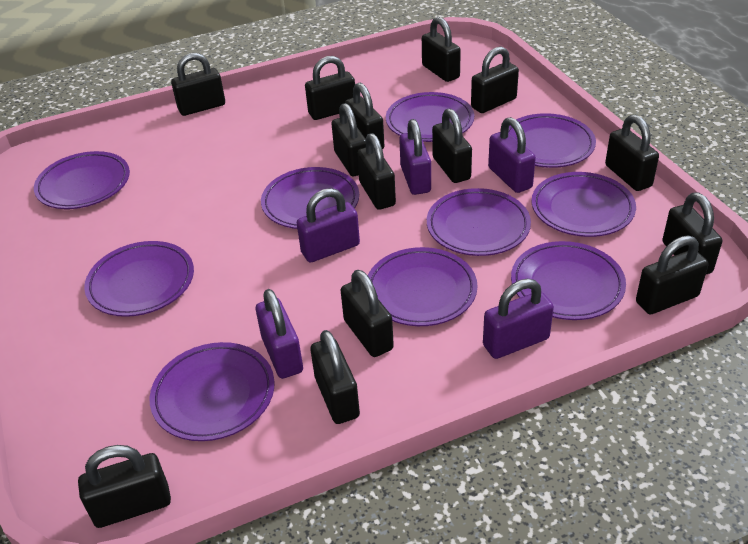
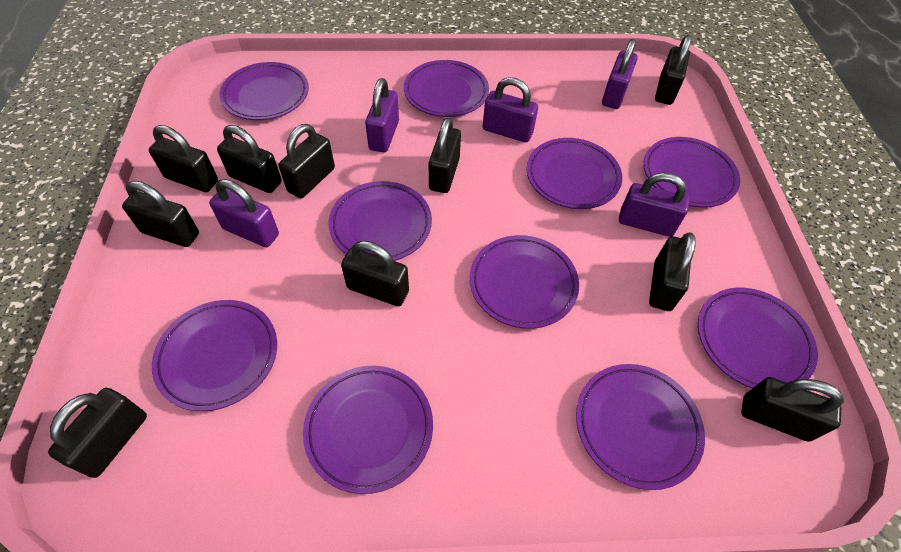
black padlock: 14 -> 10

